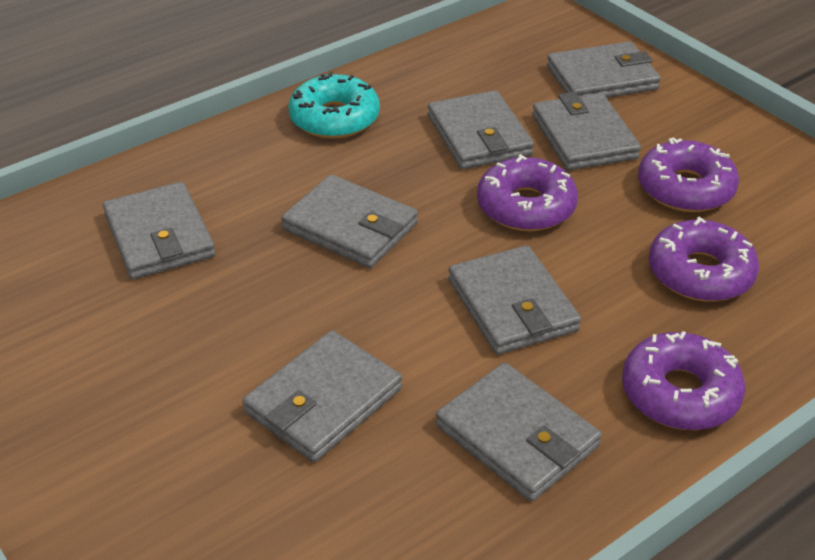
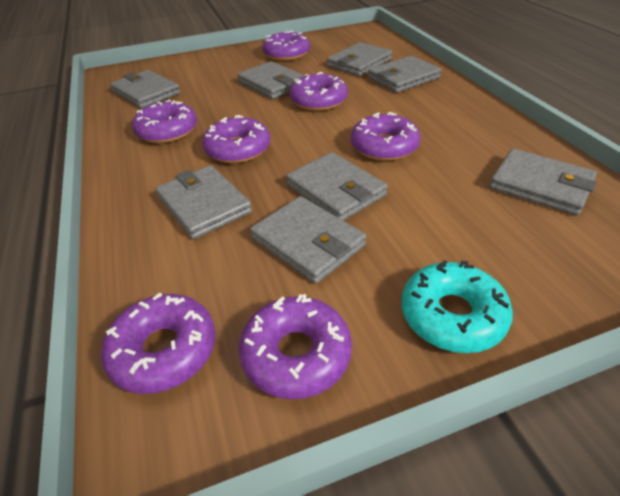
purple donut: 4 -> 7

